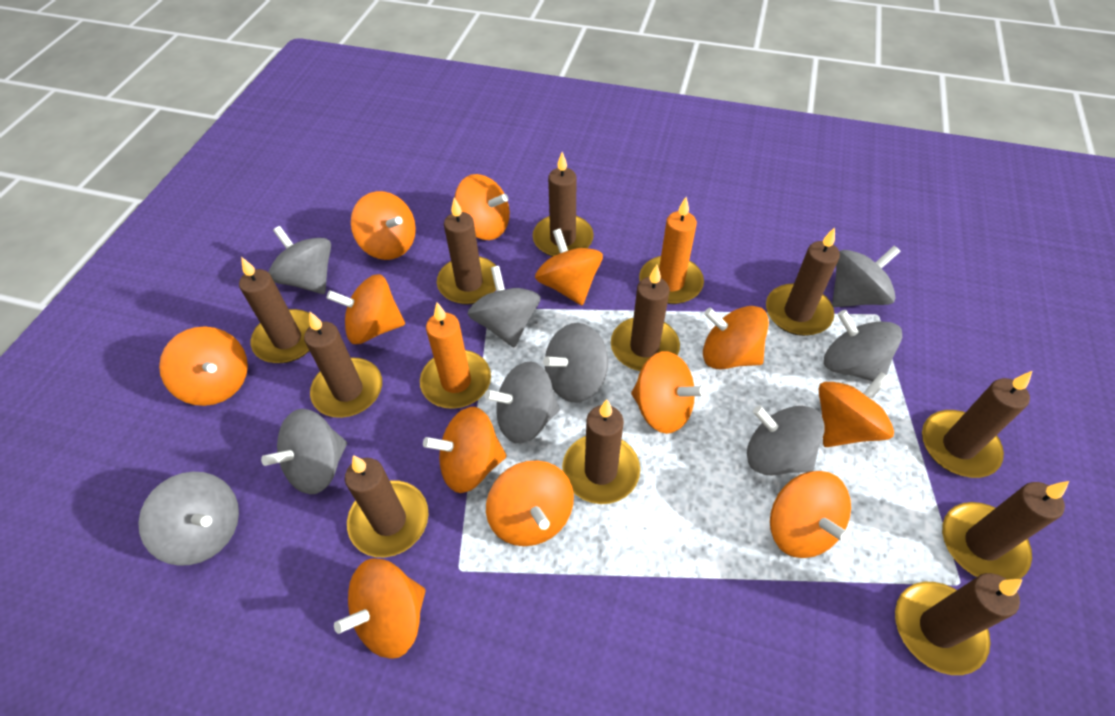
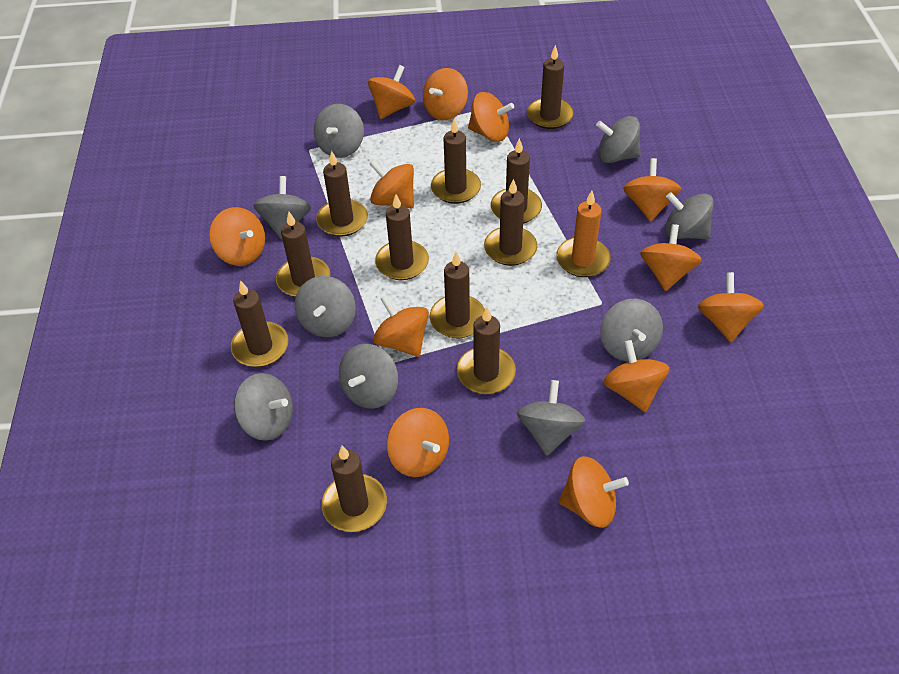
orange candle: 2 -> 1

